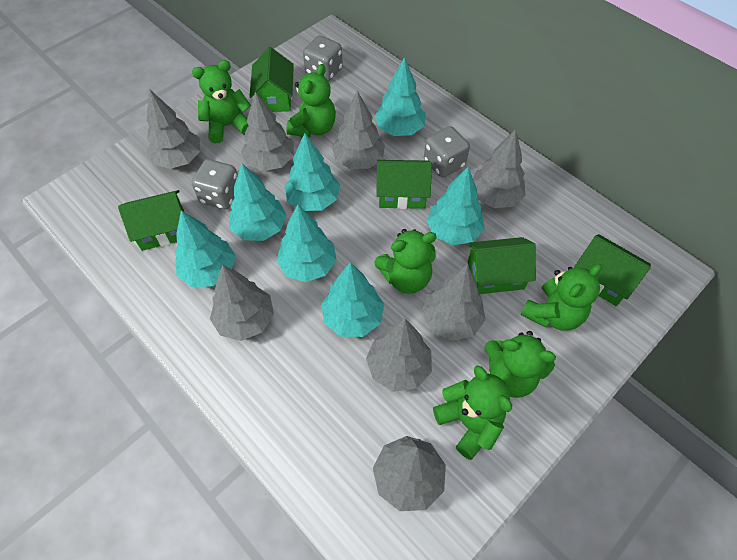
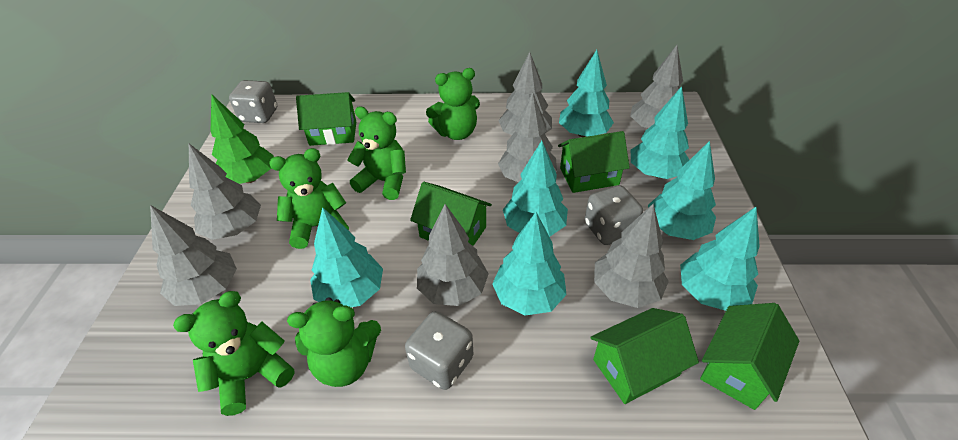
green teddy bear: 6 -> 5
green tree: 0 -> 1
grey tree: 8 -> 7

